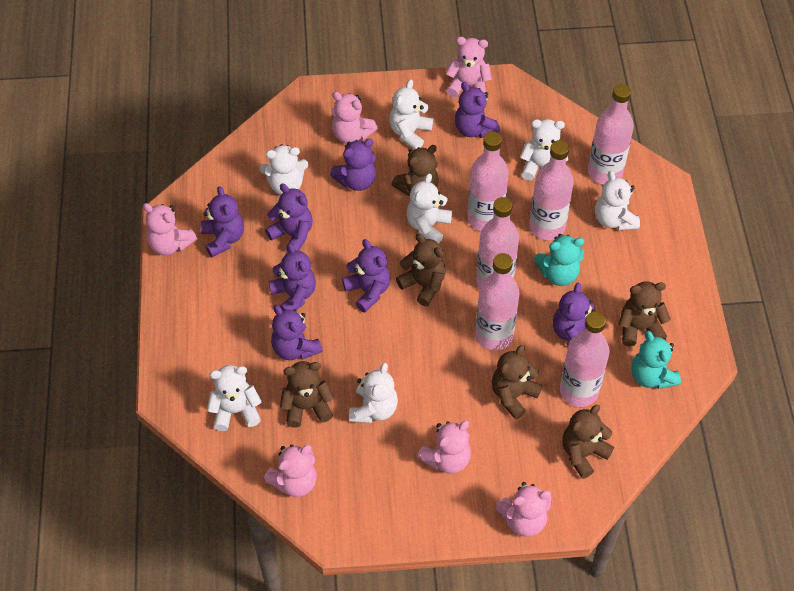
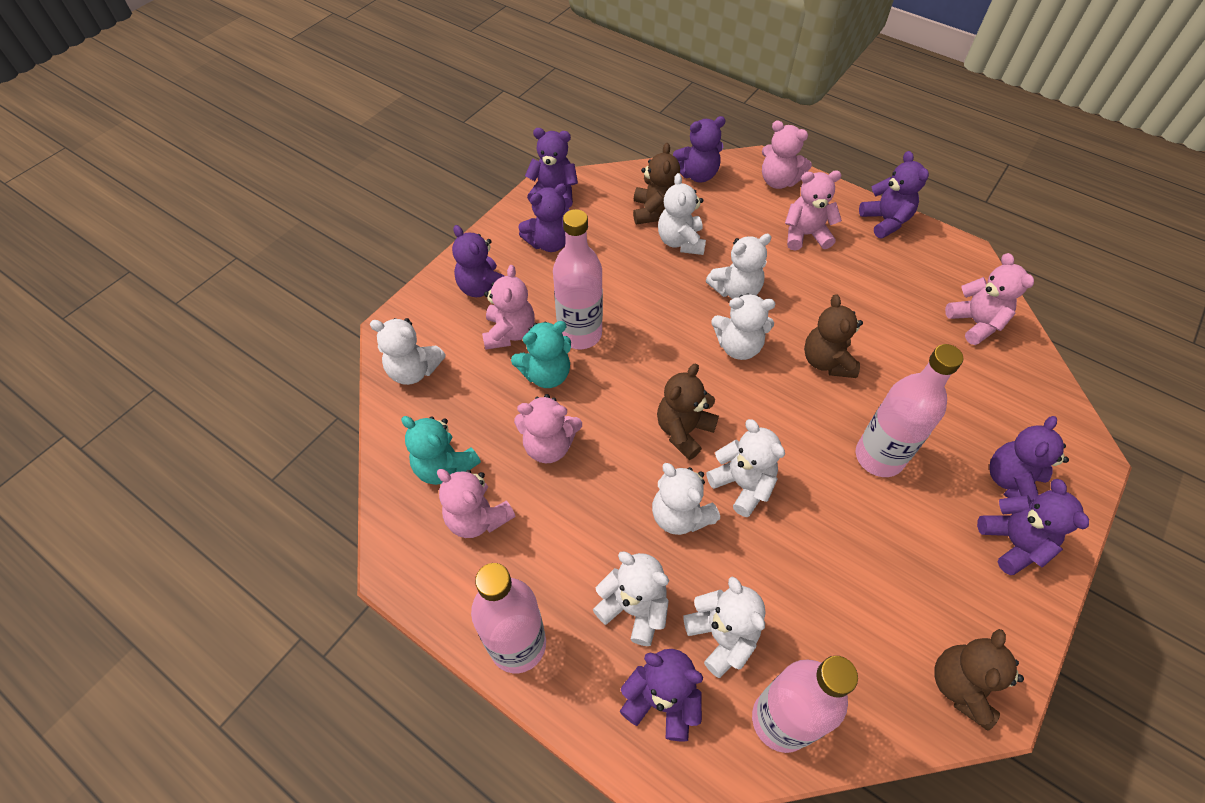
brown teddy bear: 6 -> 4
pink bottle: 6 -> 4
white teddy bear: 7 -> 8

